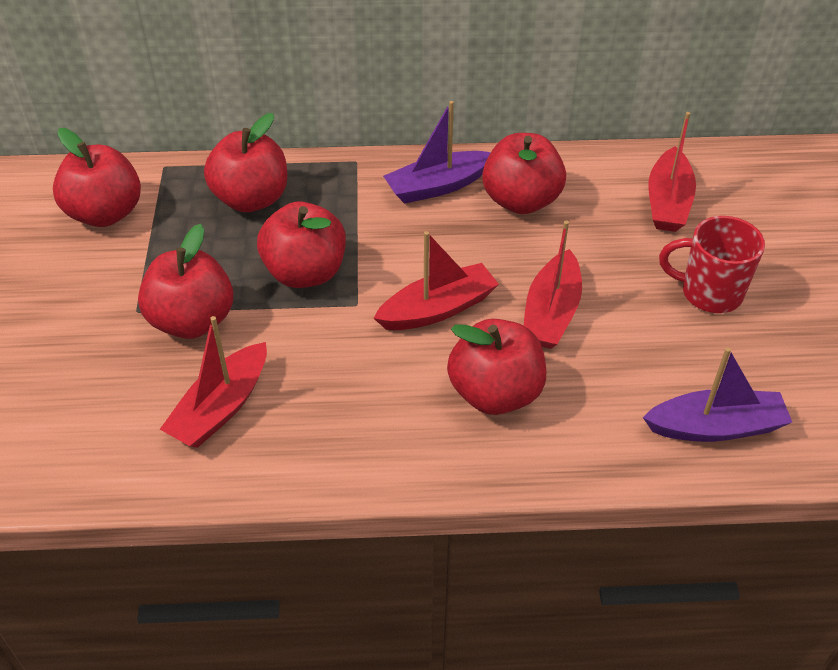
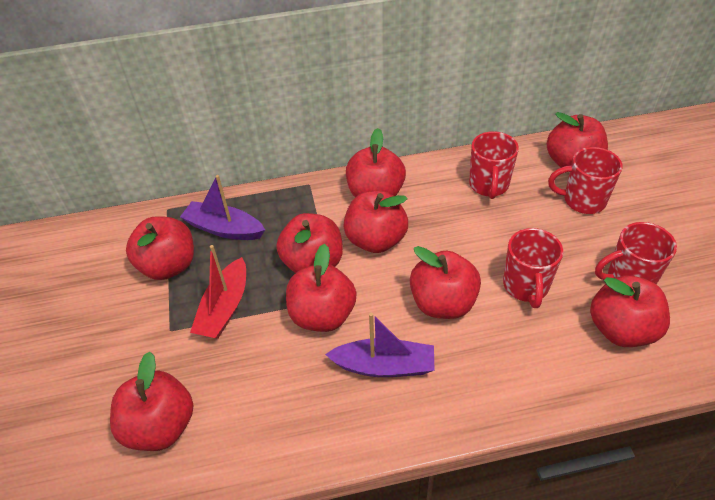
red apple: 6 -> 9
red boat: 4 -> 1
red mug: 1 -> 4

